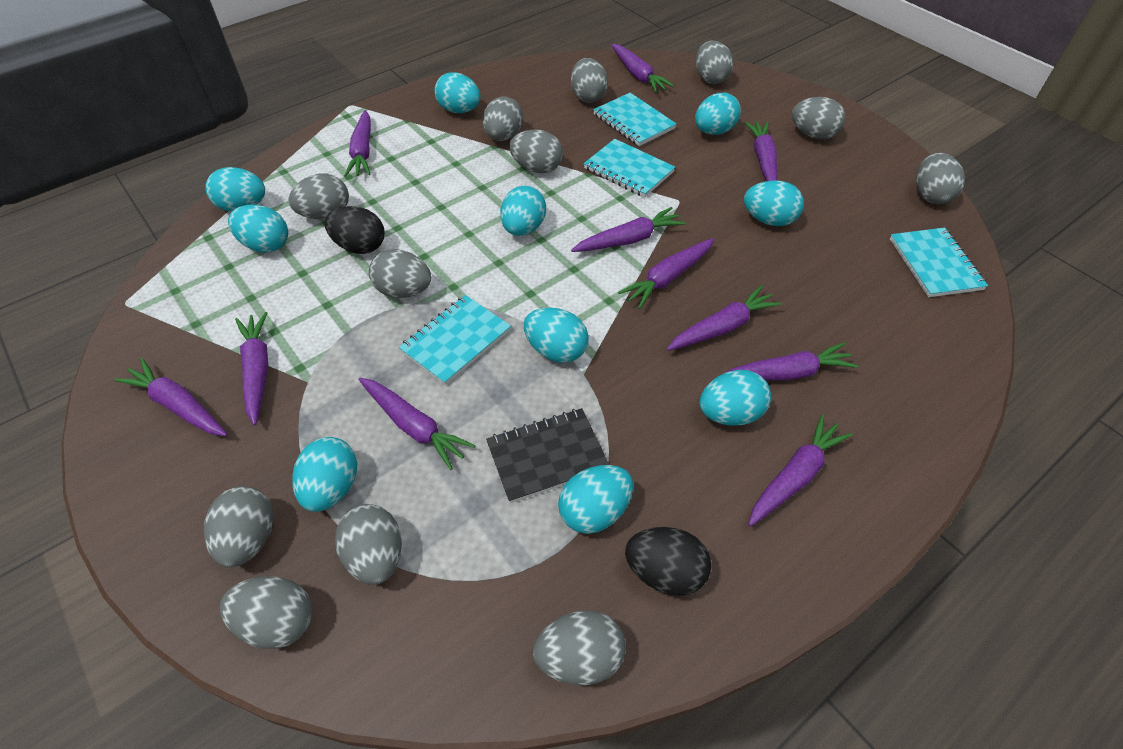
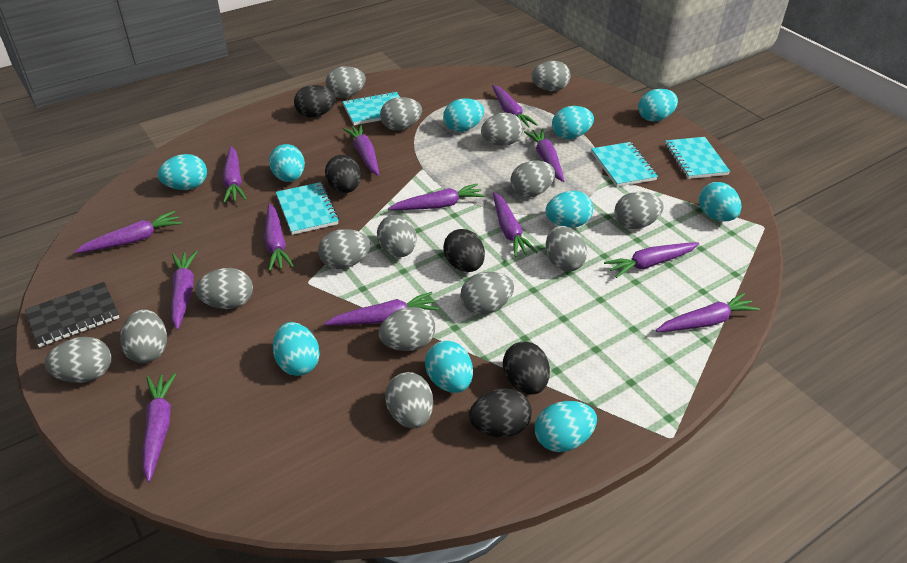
black egg: 2 -> 5
grey egg: 12 -> 15
purple carrot: 11 -> 13

